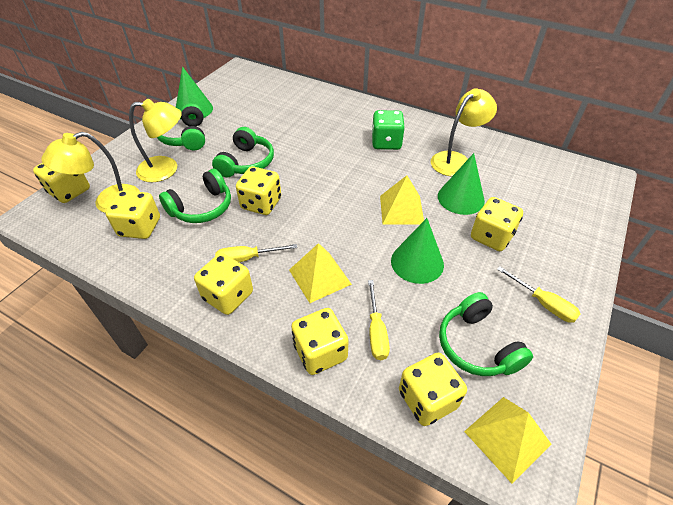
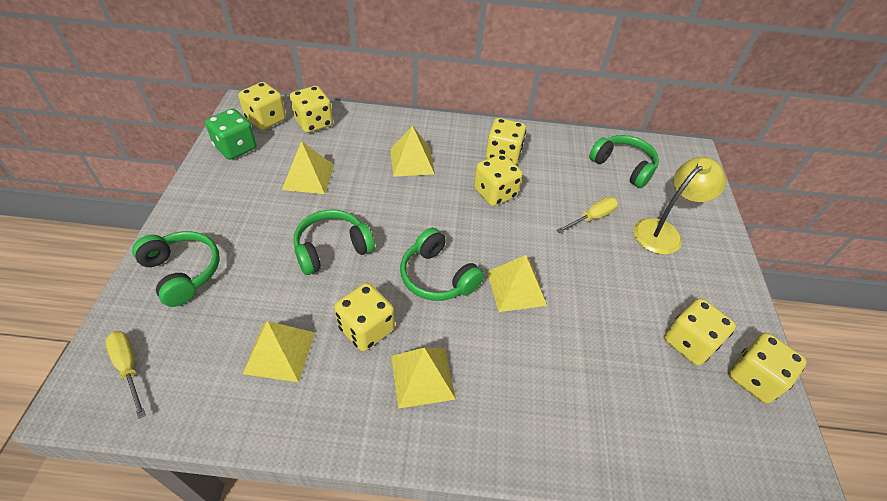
green cone: 3 -> 0
yellow lamp: 3 -> 1
yellow pyramid: 3 -> 5
yellow screwdriver: 3 -> 2

